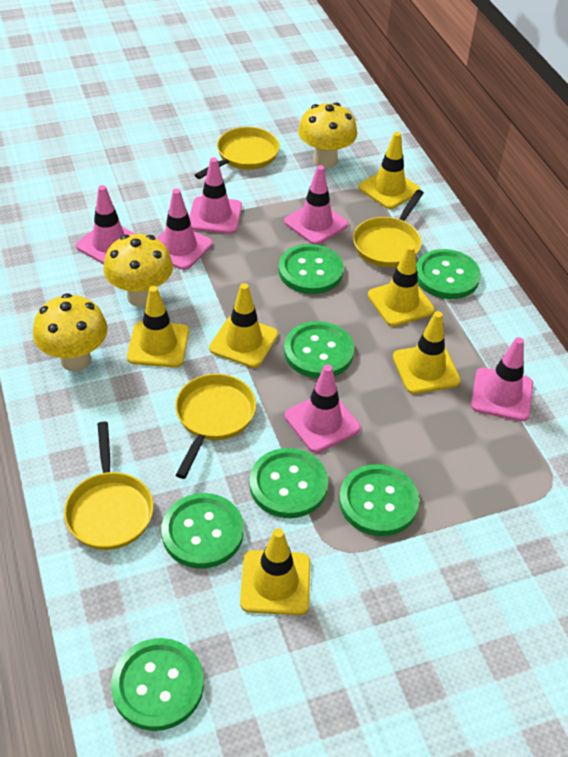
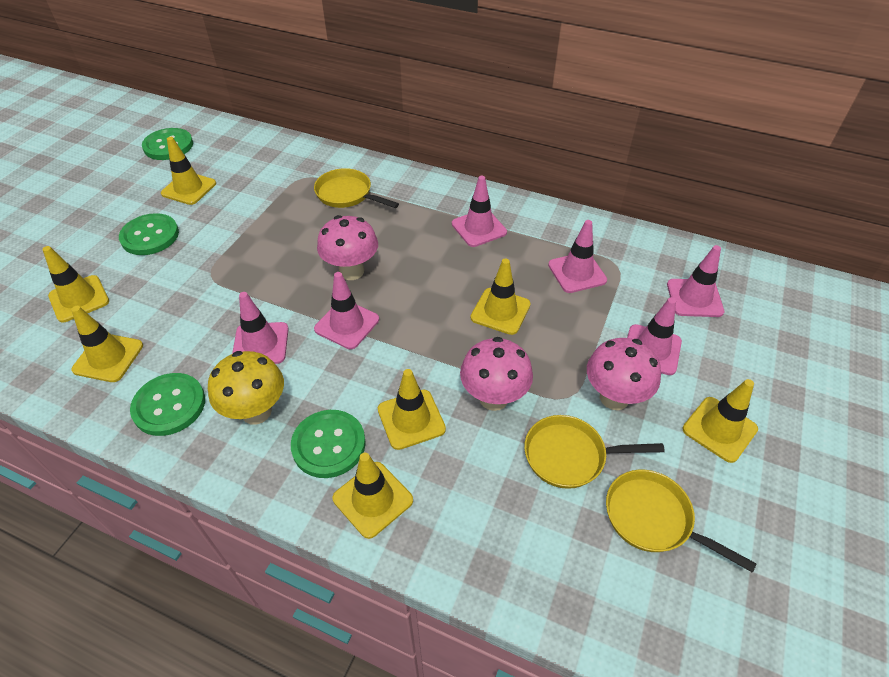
green button: 7 -> 4
pink mushroom: 0 -> 3
yellow mushroom: 3 -> 1
yellow pan: 4 -> 3
yellow traffic cone: 6 -> 7

